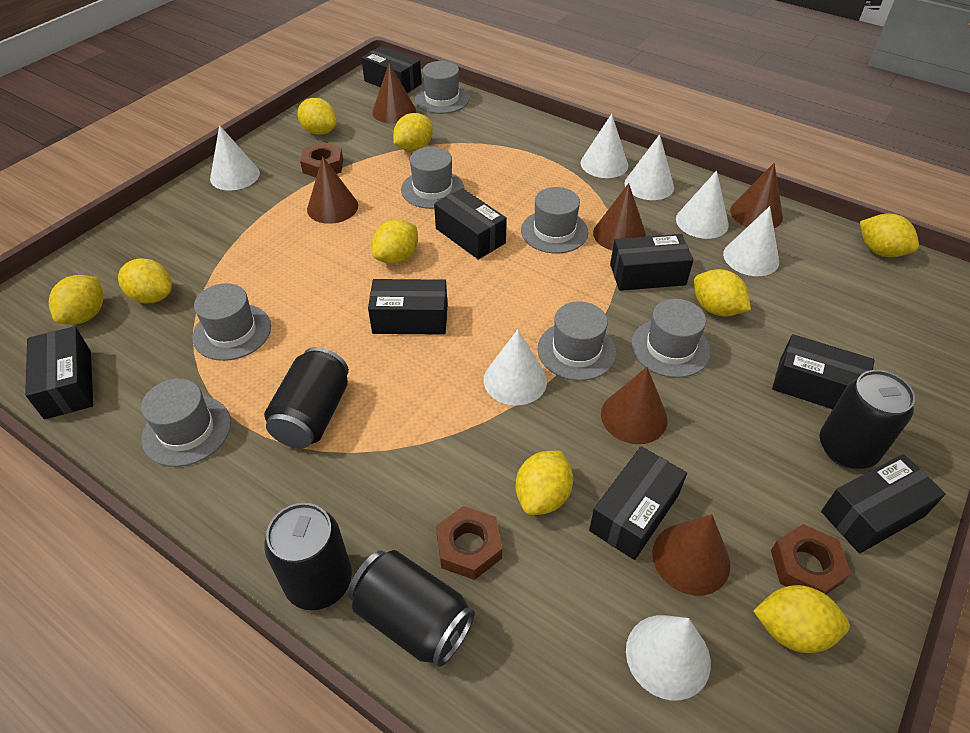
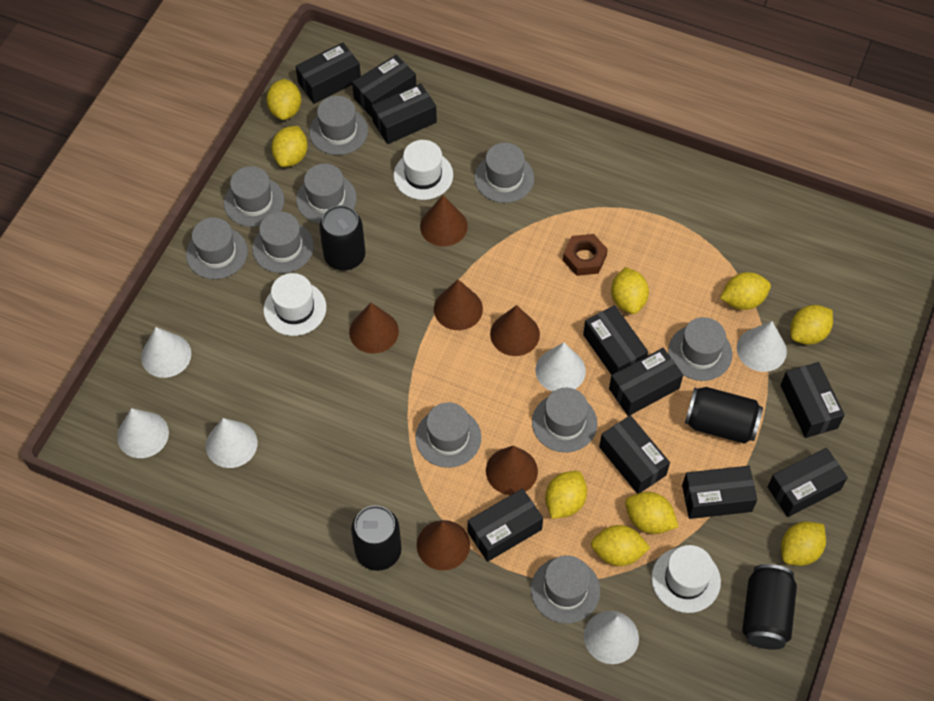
black box: 8 -> 10
brown nut: 3 -> 1
grey hat: 7 -> 10
white cone: 7 -> 6
white hat: 0 -> 3

